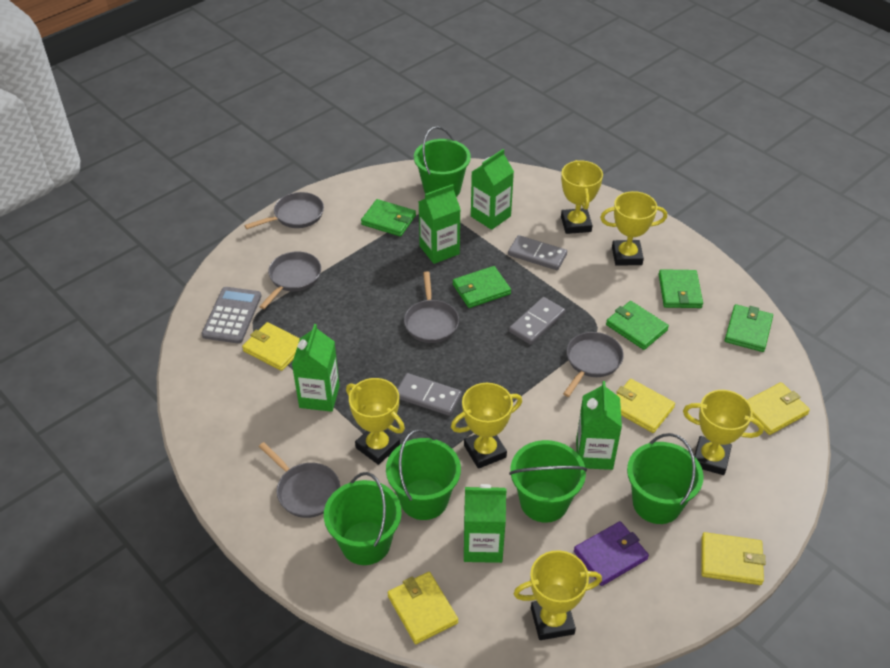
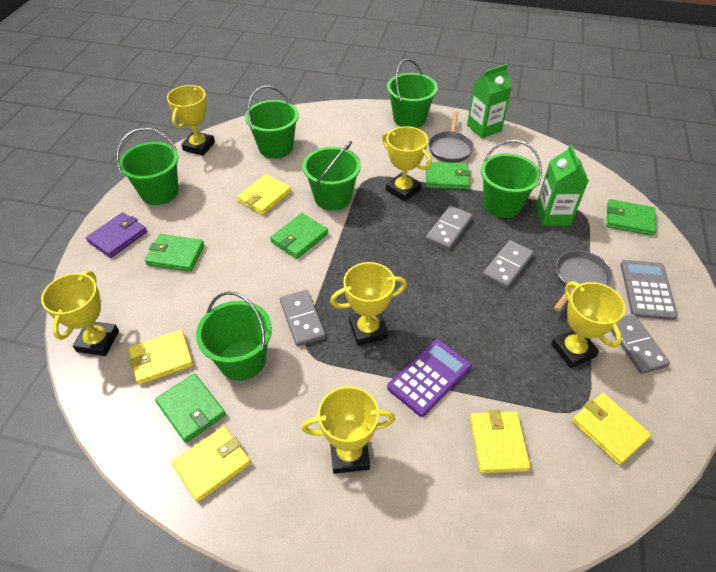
green bucket: 5 -> 6
green carton: 5 -> 2
grey domino: 3 -> 4
grey pan: 5 -> 2
purple calculator: 0 -> 1

